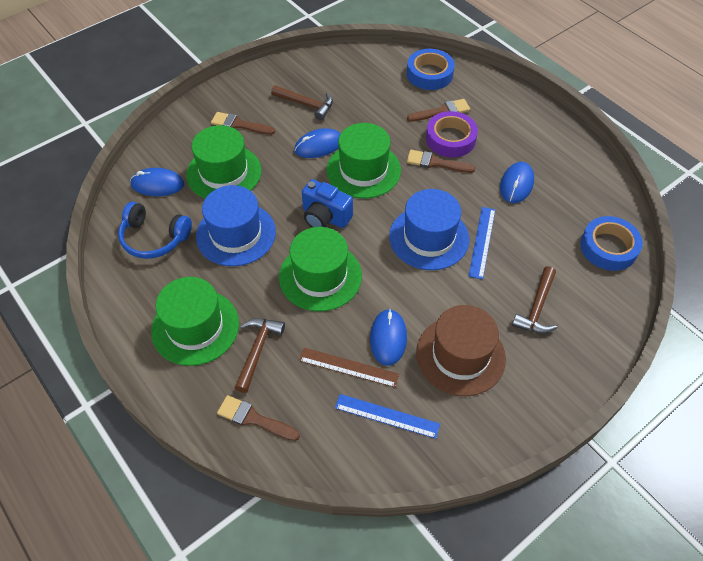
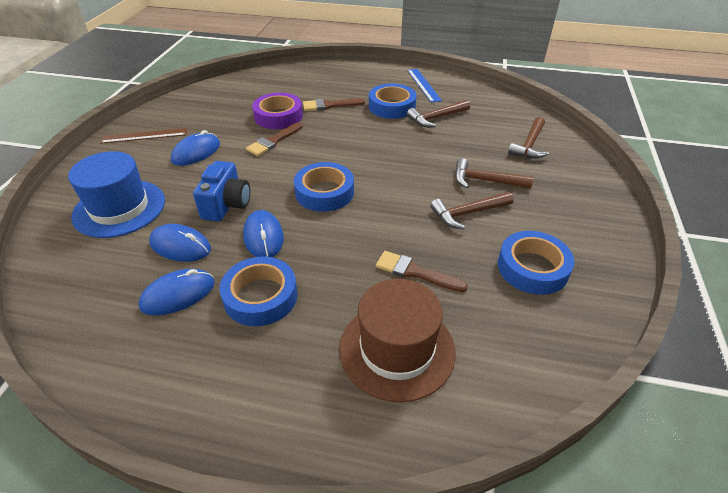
blue hat: 2 -> 1
blue headphones: 1 -> 0
blue ruler: 2 -> 1
blue tape: 2 -> 4
brown brush: 4 -> 3
brown hammer: 3 -> 4
green hat: 4 -> 0

